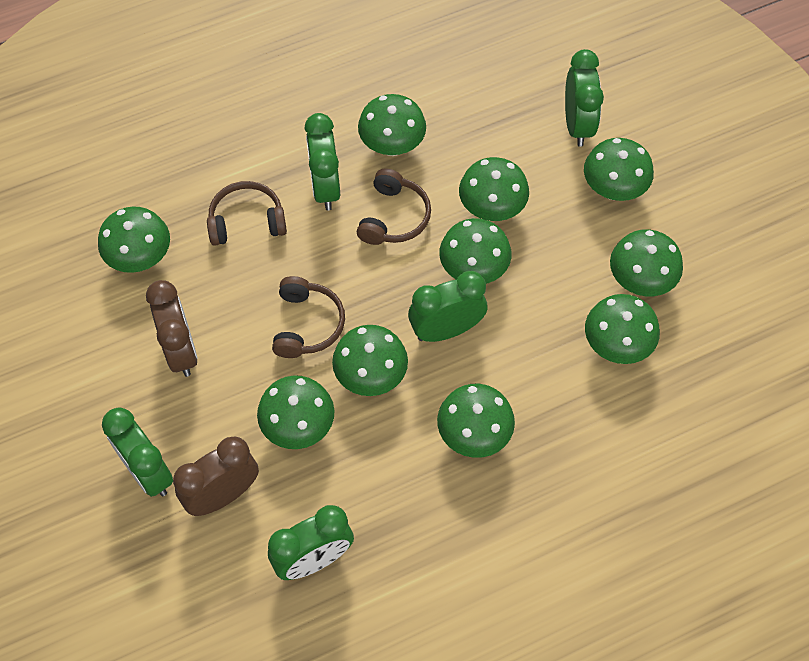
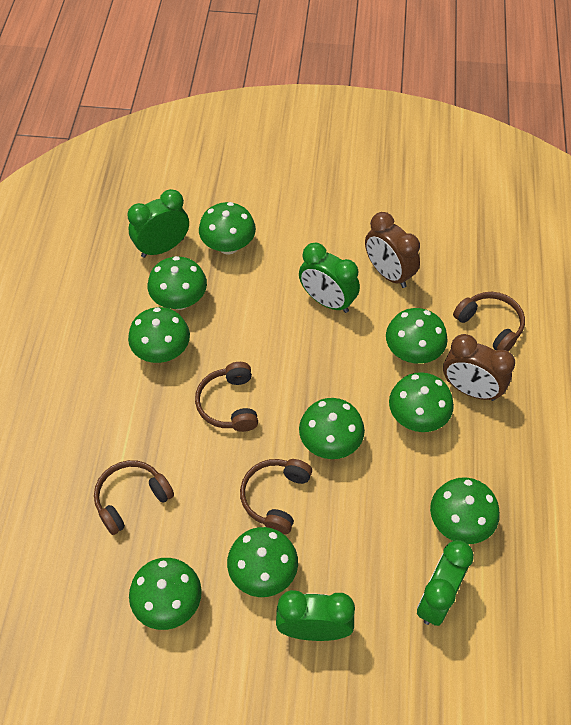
brown headphones: 3 -> 4
green clock: 5 -> 4
green mushroom: 10 -> 9

